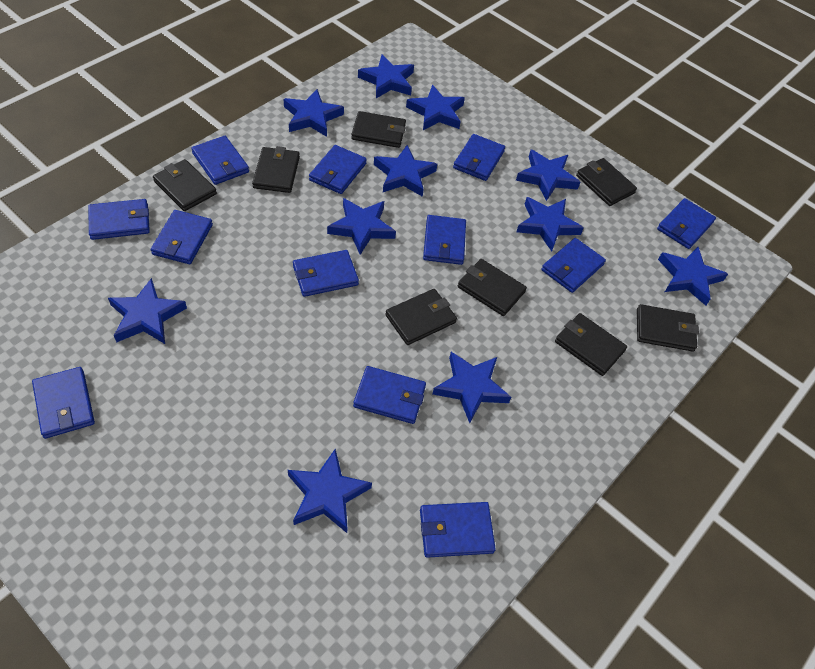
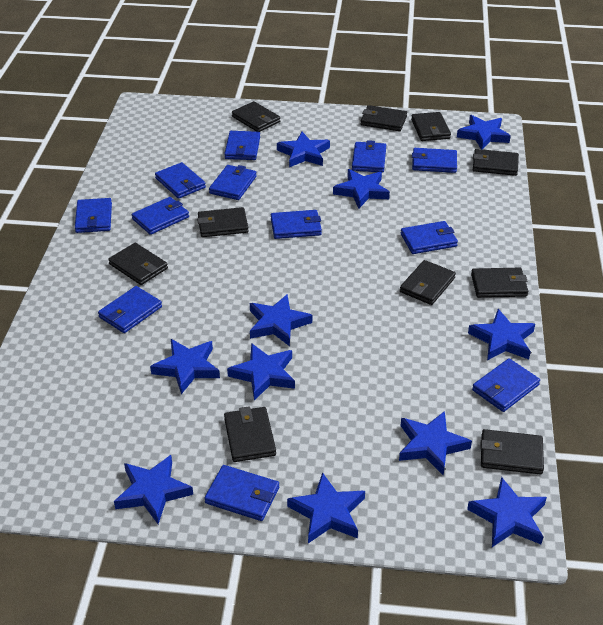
black wallet: 8 -> 10

